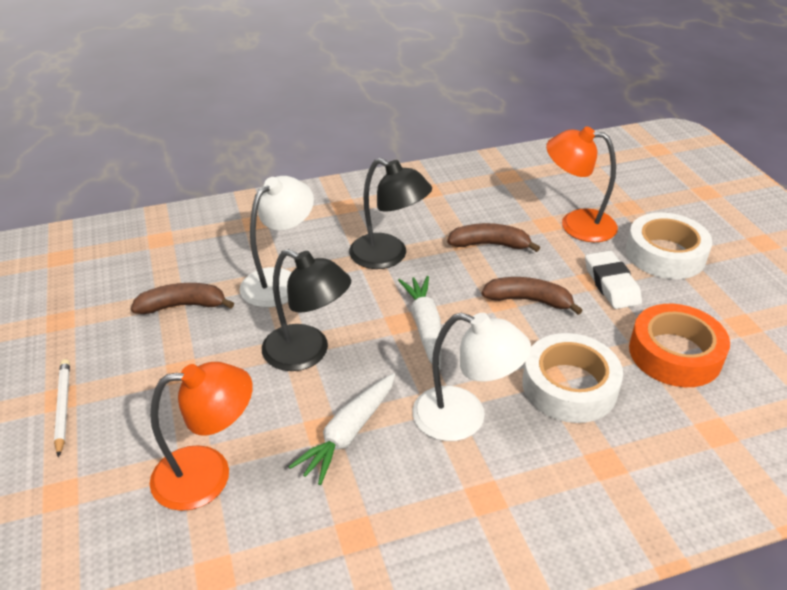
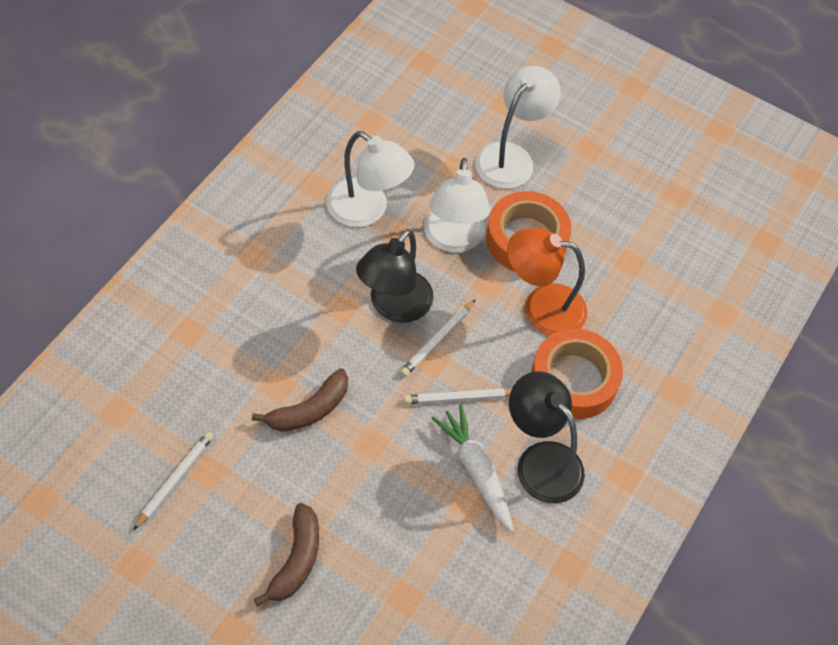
brown banana: 3 -> 2
orange lamp: 2 -> 1
orange tape: 1 -> 2
white carrot: 2 -> 1
white eraser: 1 -> 0
white lamp: 2 -> 3
white pencil: 1 -> 3
white tape: 2 -> 0

